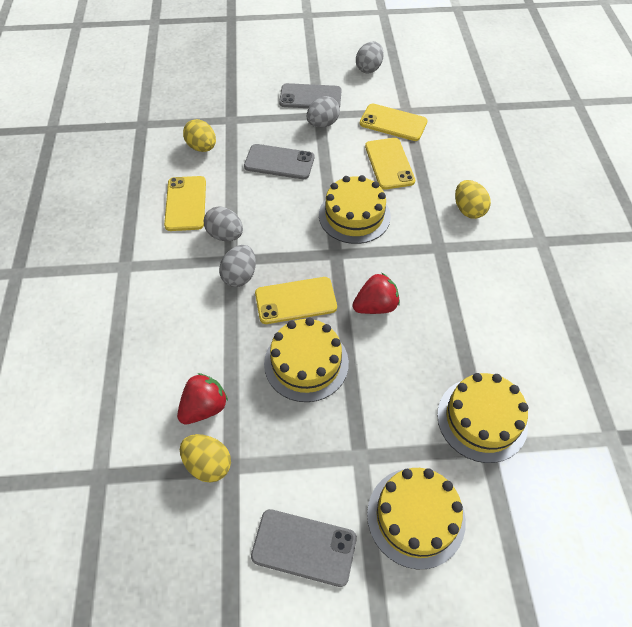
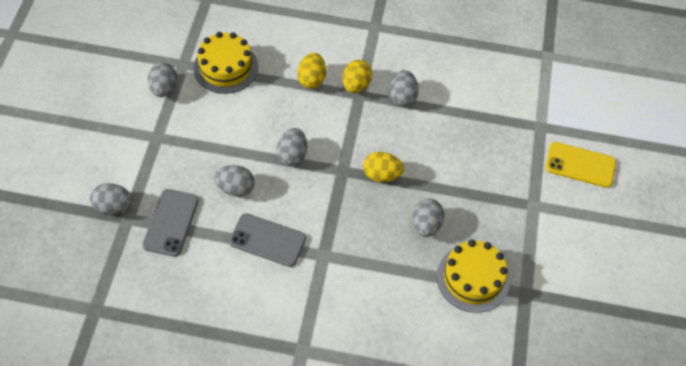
grey egg: 4 -> 6
grey phone: 3 -> 2
red strawberry: 2 -> 0
yellow cake: 4 -> 2
yellow phone: 4 -> 1

